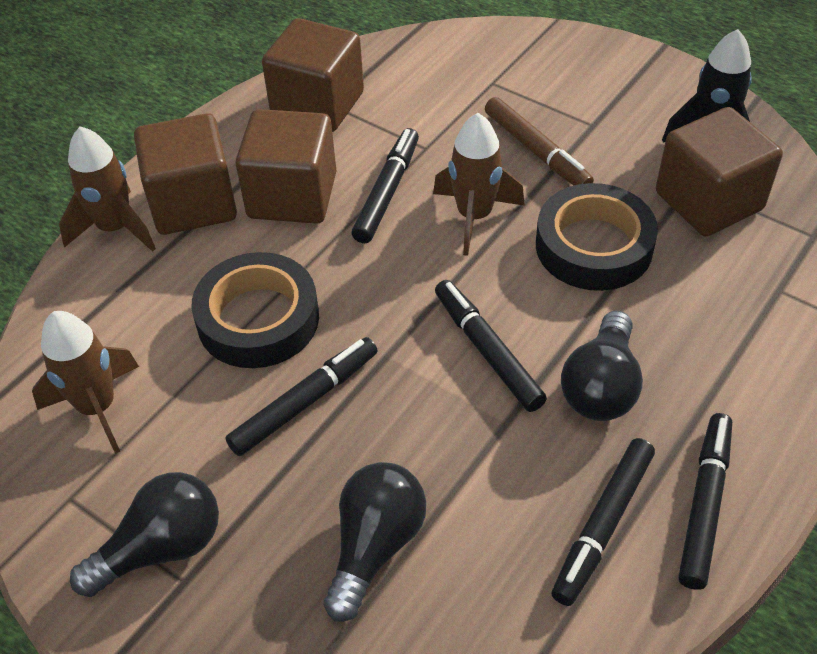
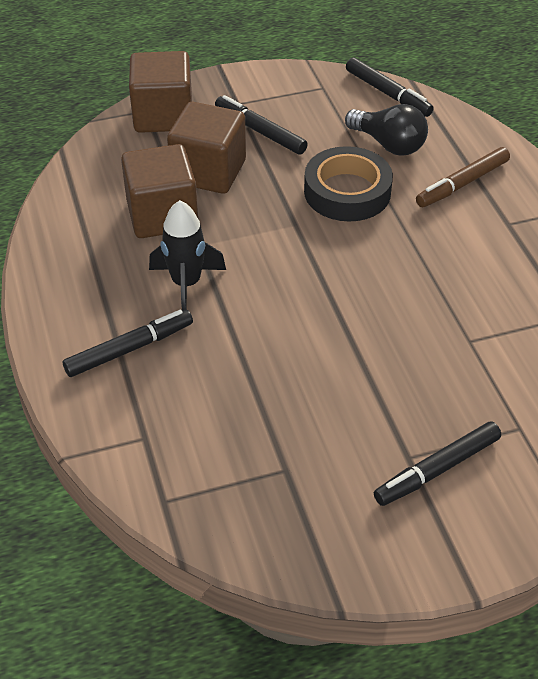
black light bulb: 3 -> 1
black marker: 5 -> 4
black tape: 2 -> 1
brown cube: 4 -> 3
brown rocket: 3 -> 0

